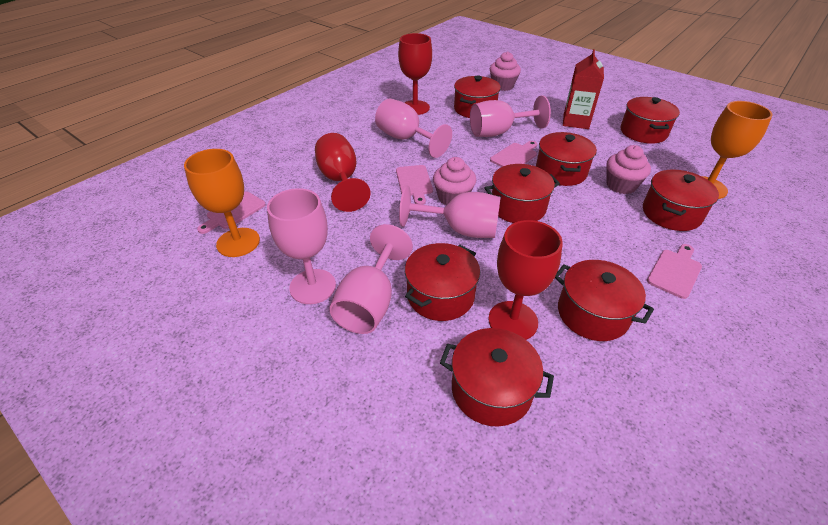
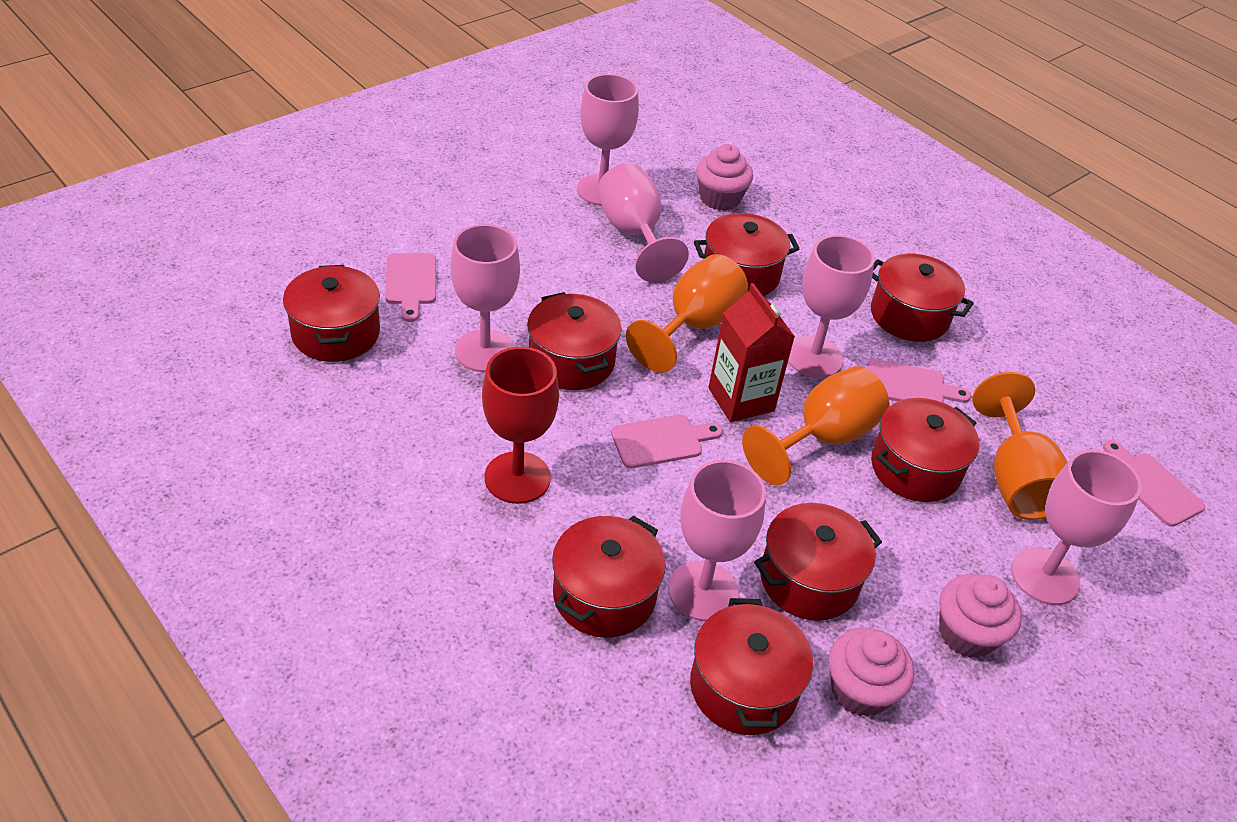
orange goblet: 2 -> 3
pink goblet: 5 -> 6
red goblet: 3 -> 1

